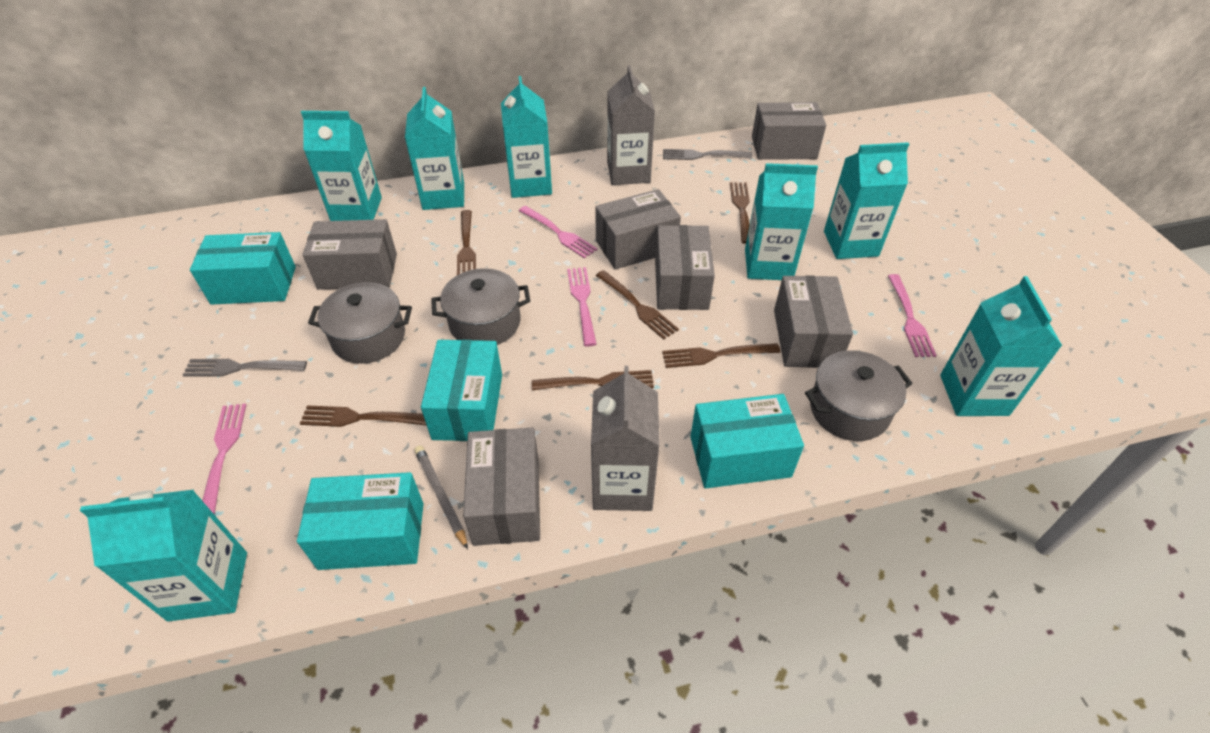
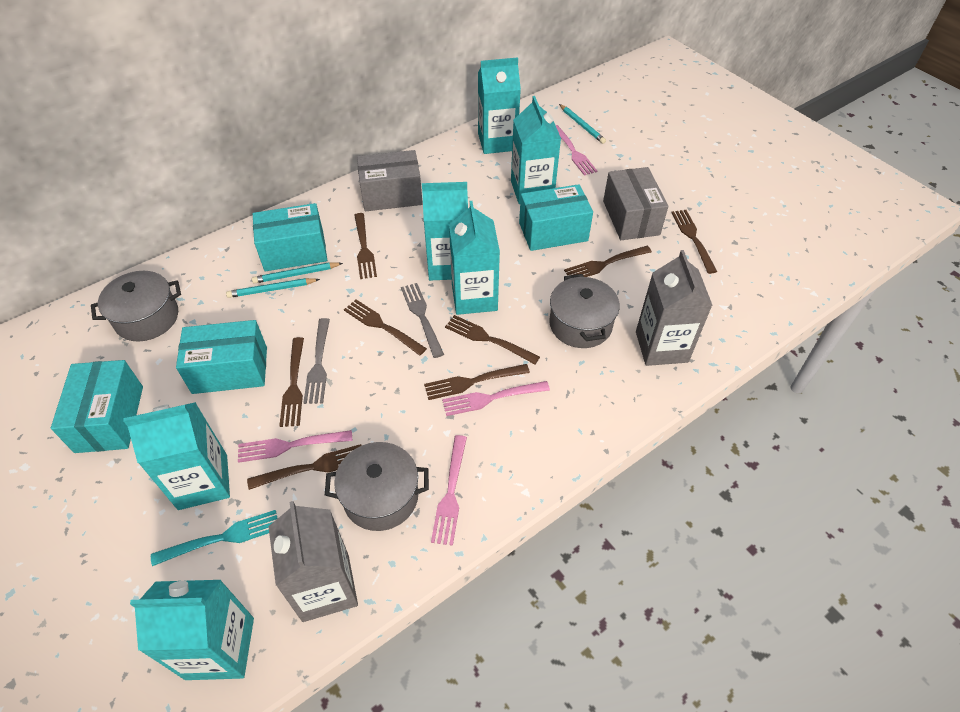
brown fork: 6 -> 8
grey box: 6 -> 2
grey pencil: 1 -> 0
turquoise carton: 7 -> 6
turquoise fork: 0 -> 1
turquoise pencil: 0 -> 3

